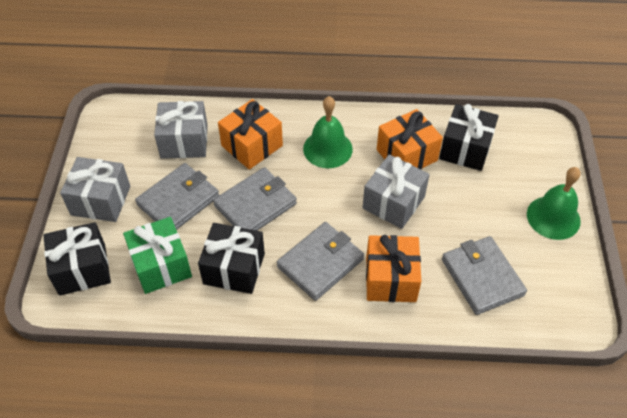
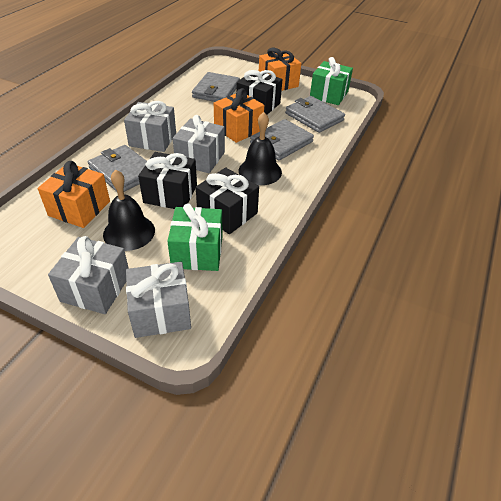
black bell: 0 -> 2
green bell: 2 -> 0
green gift: 1 -> 2
grey gift: 3 -> 4

